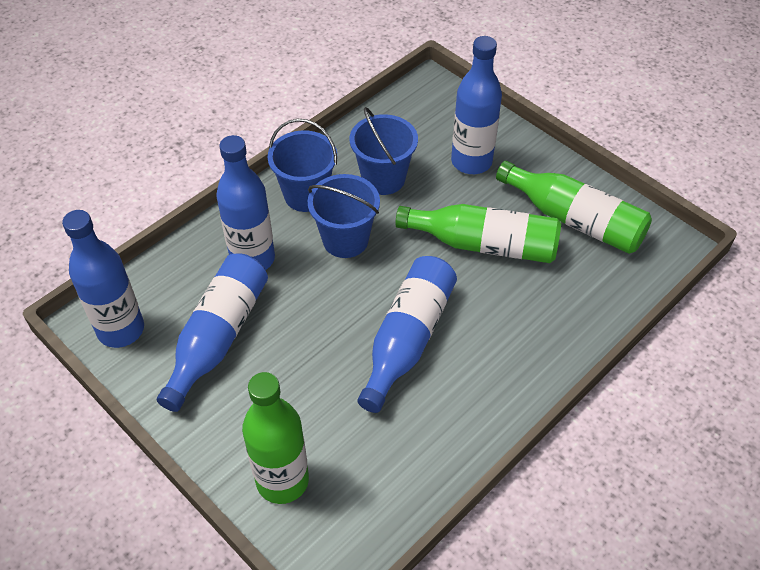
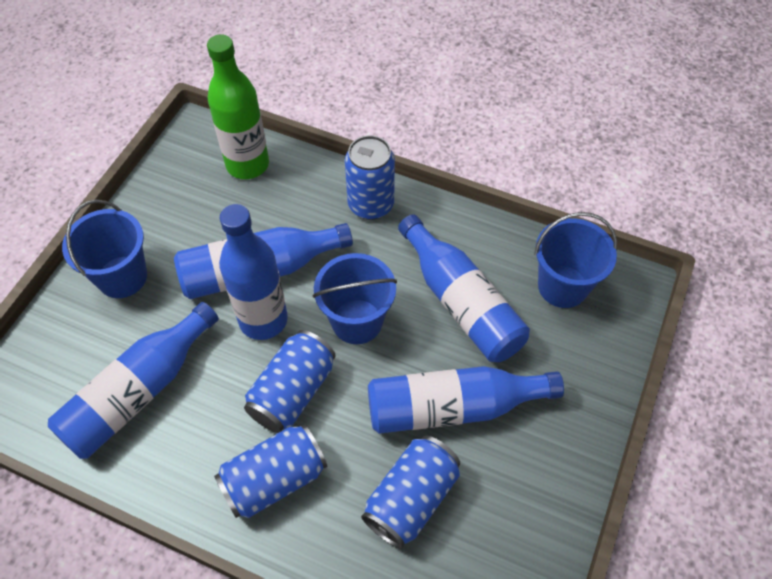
blue can: 0 -> 4
green bottle: 3 -> 1

